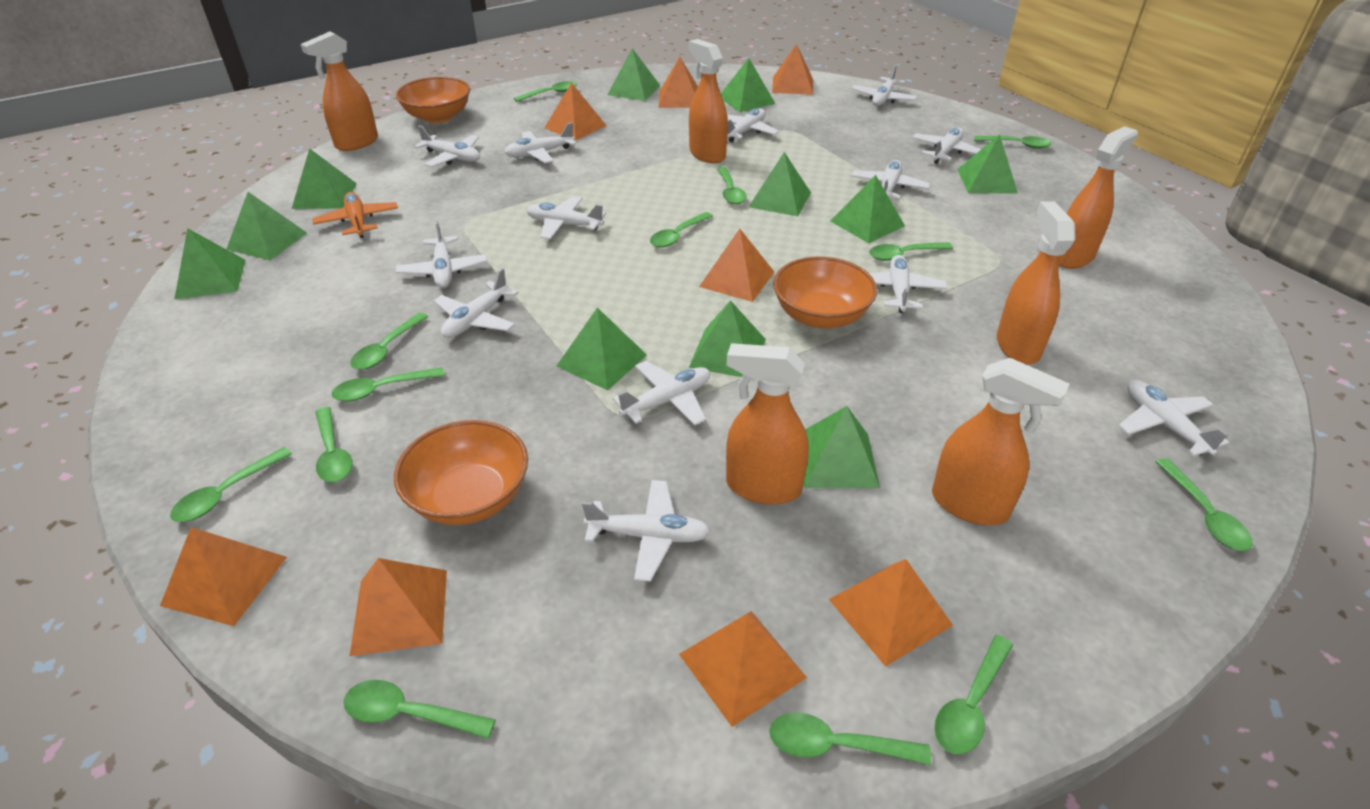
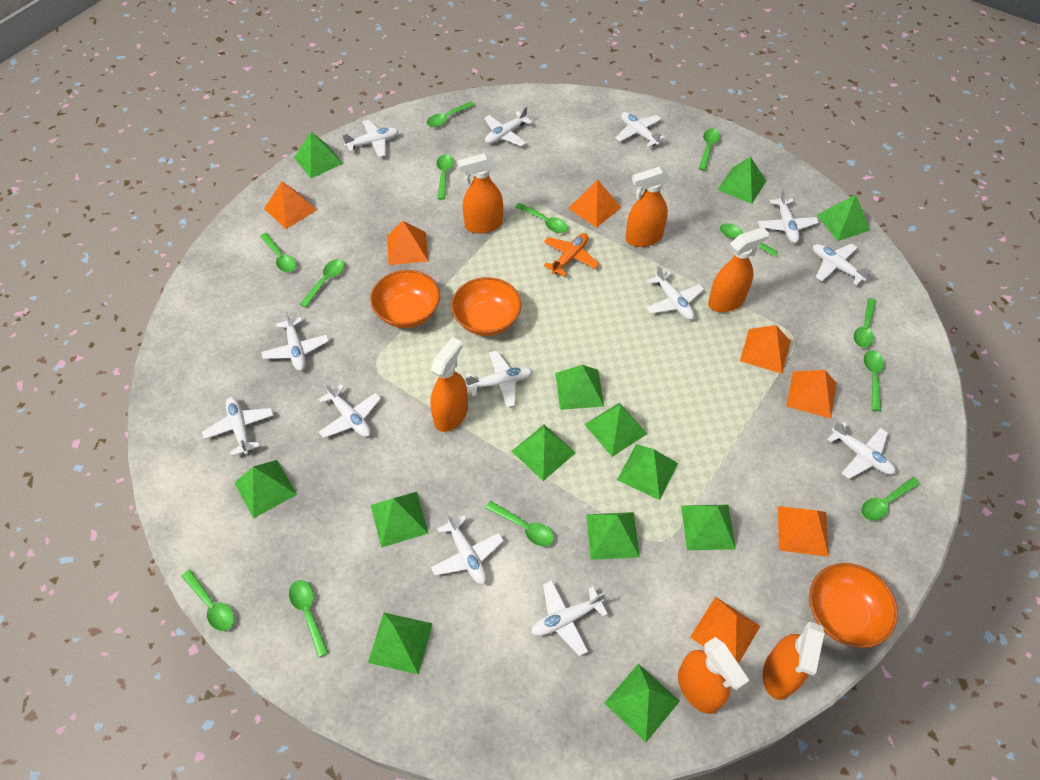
green pyramid: 11 -> 13
orange pyramid: 8 -> 7

